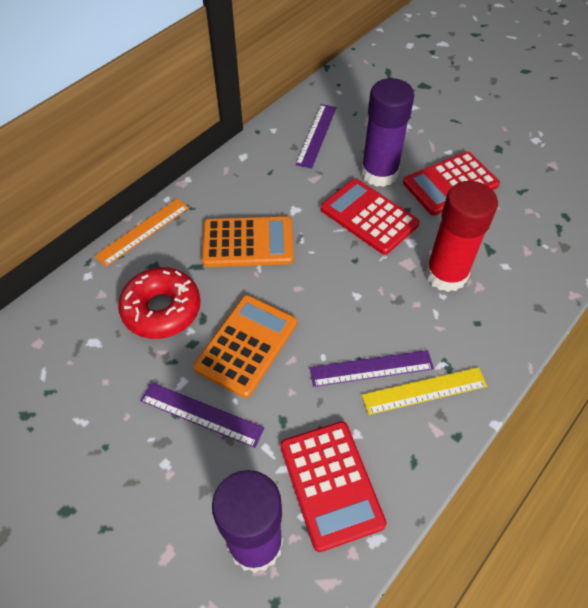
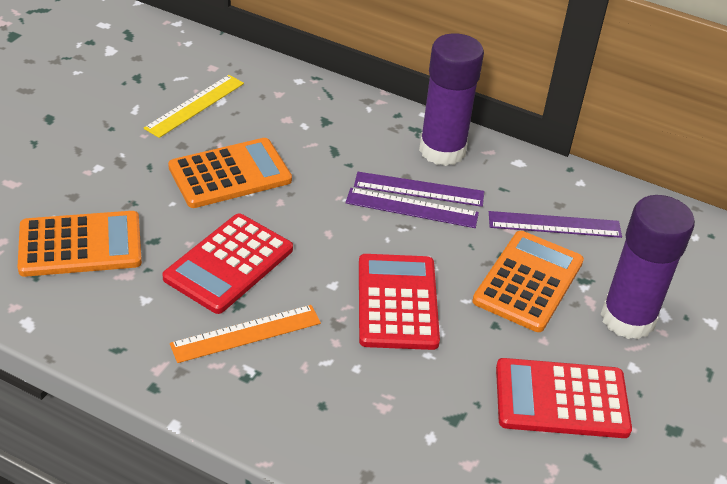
orange calculator: 2 -> 3
red donut: 1 -> 0
red glue stick: 1 -> 0

